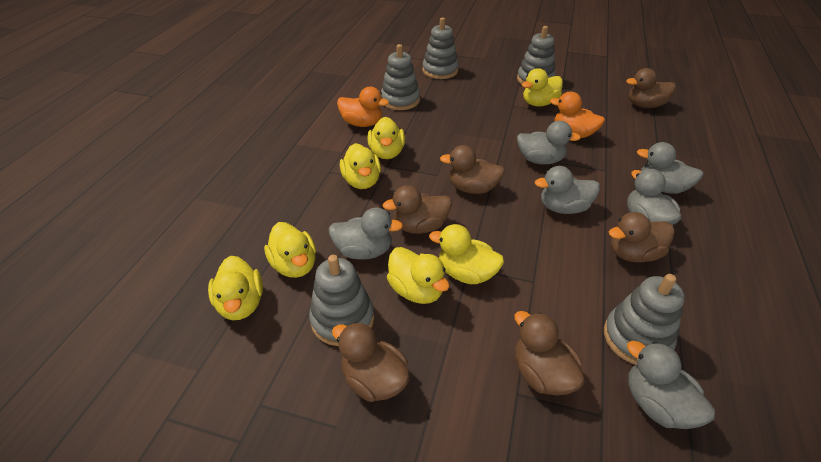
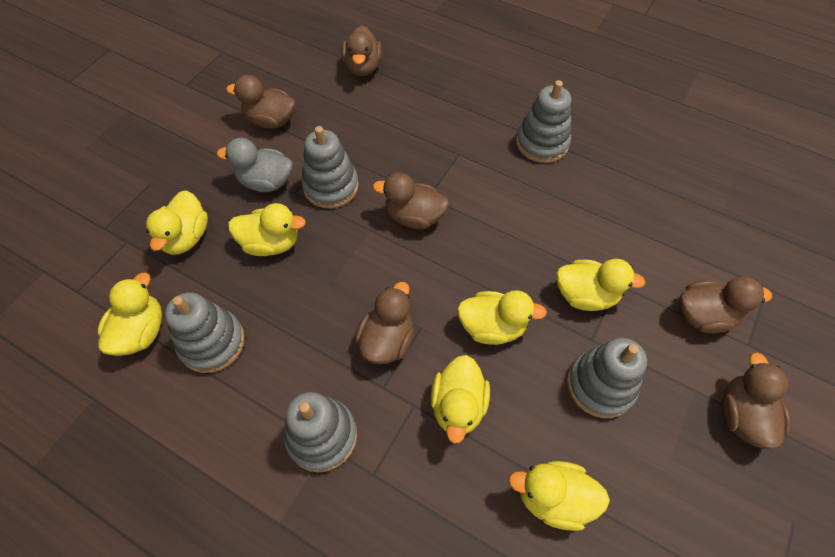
grey duck: 6 -> 1
orange duck: 2 -> 0

